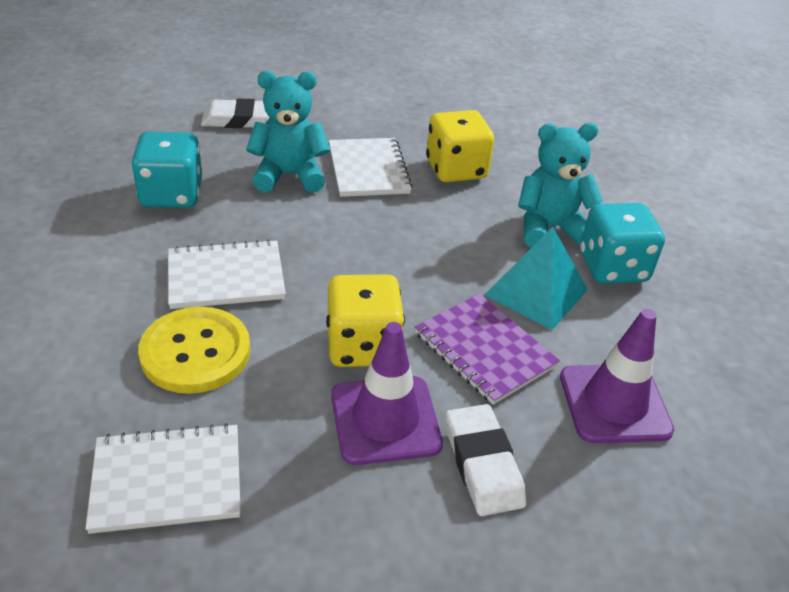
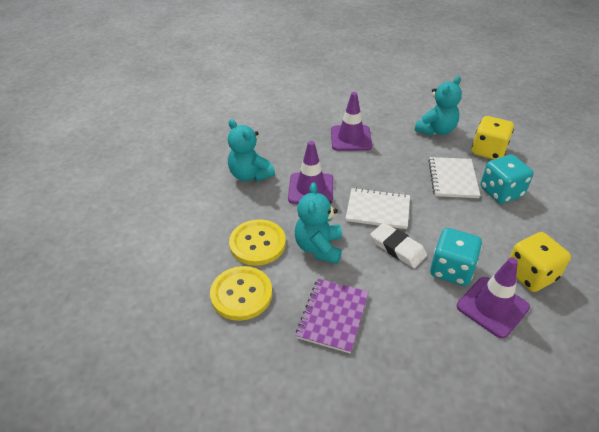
purple traffic cone: 2 -> 3
turquoise pyramid: 1 -> 0
turquoise teddy bear: 2 -> 3
white eraser: 2 -> 1
white notebook: 3 -> 2
yellow button: 1 -> 2

